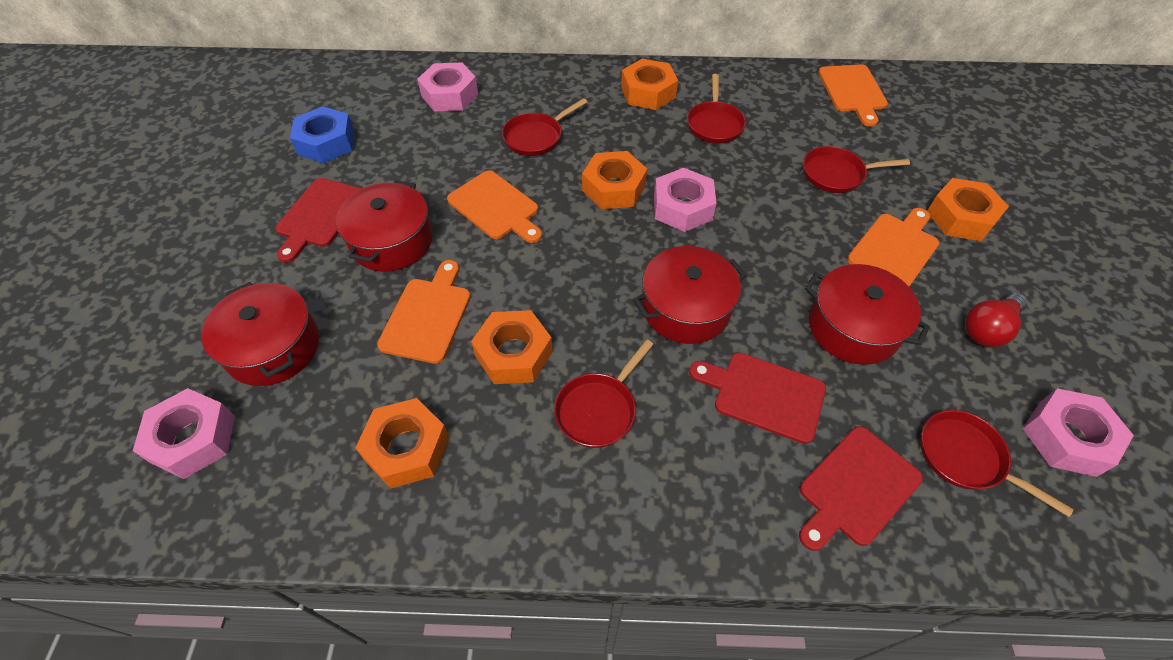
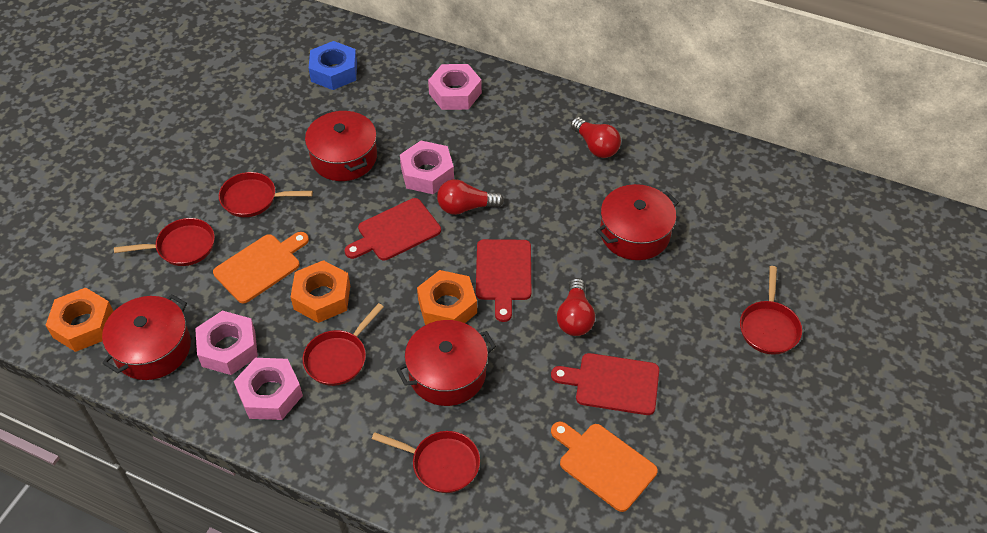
orange cutting board: 4 -> 2
orange nut: 5 -> 3
red light bulb: 1 -> 3

